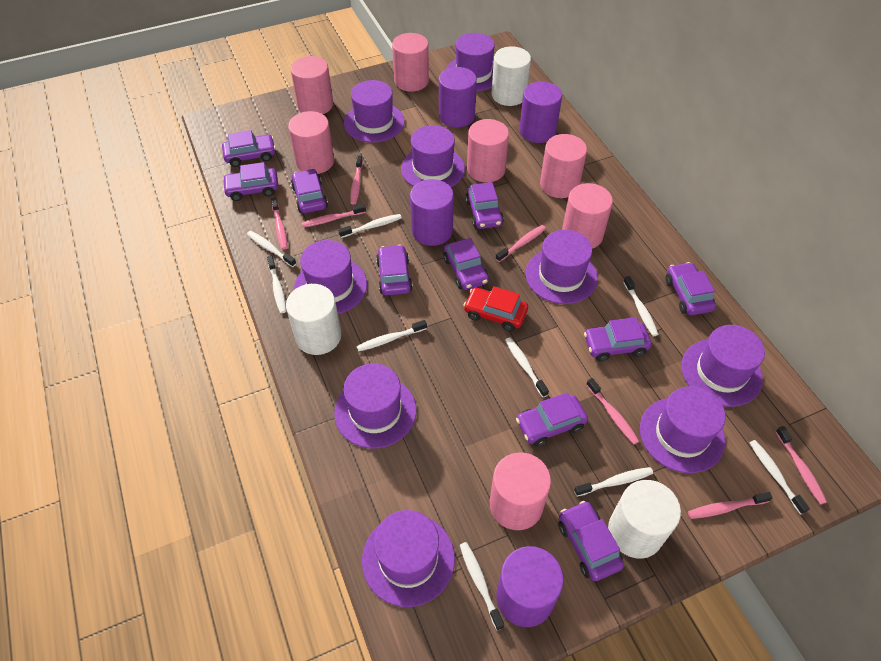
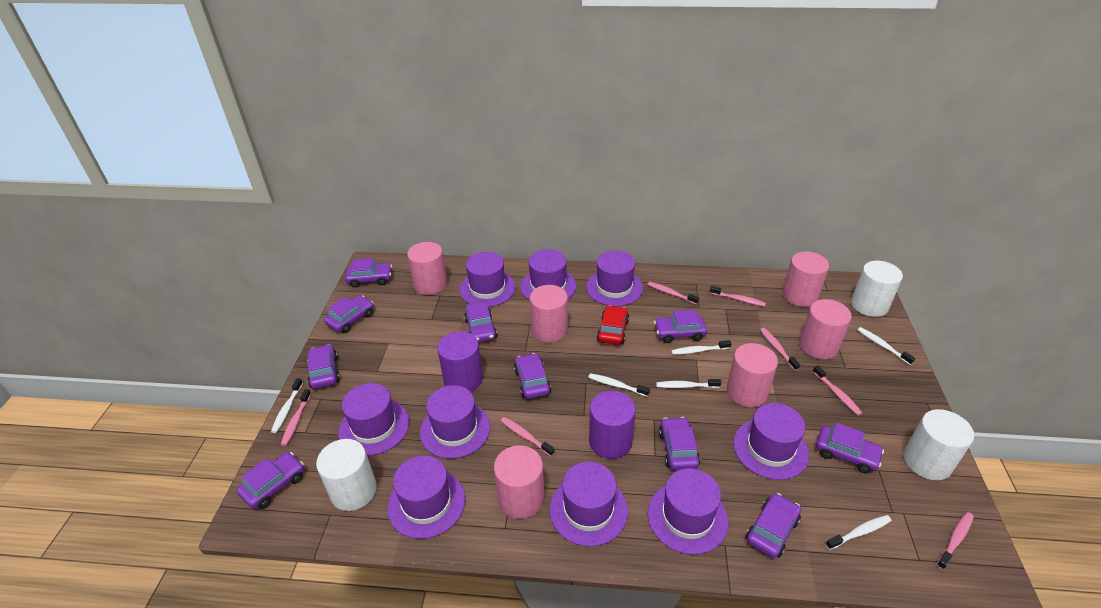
pink cylinder: 7 -> 6
purple cylinder: 4 -> 2
white toothbrush: 9 -> 6

